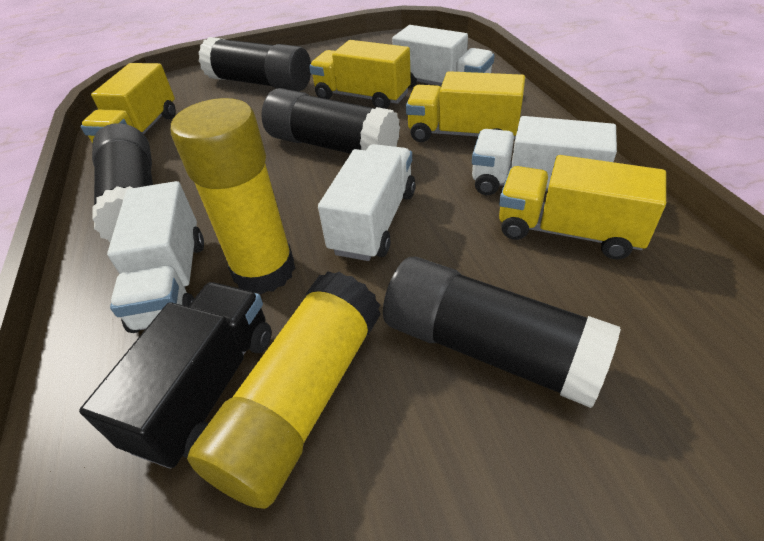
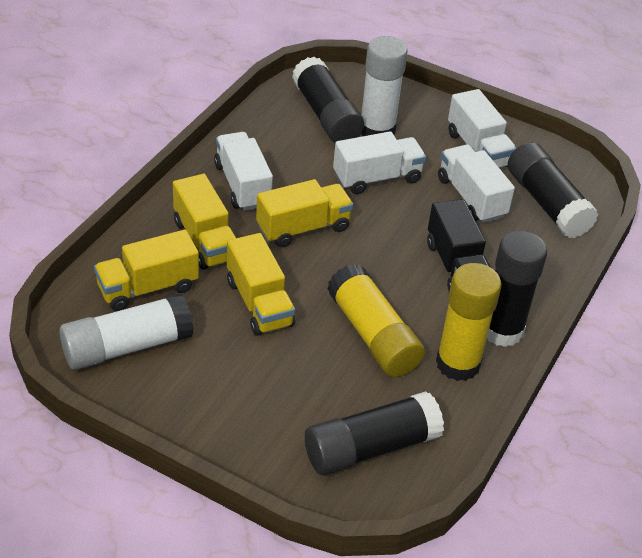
white glue stick: 0 -> 2

